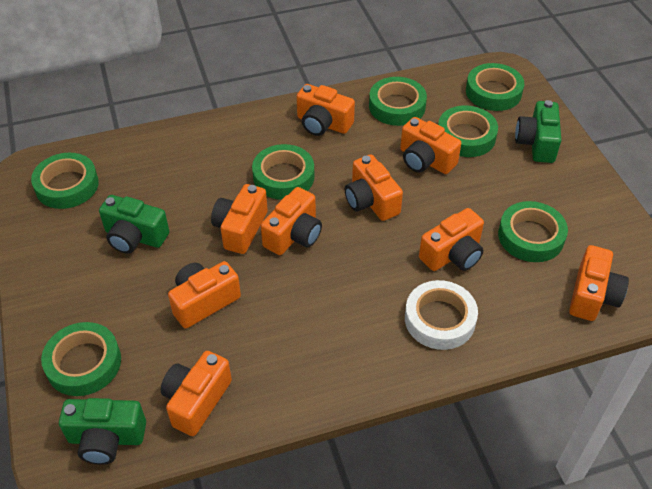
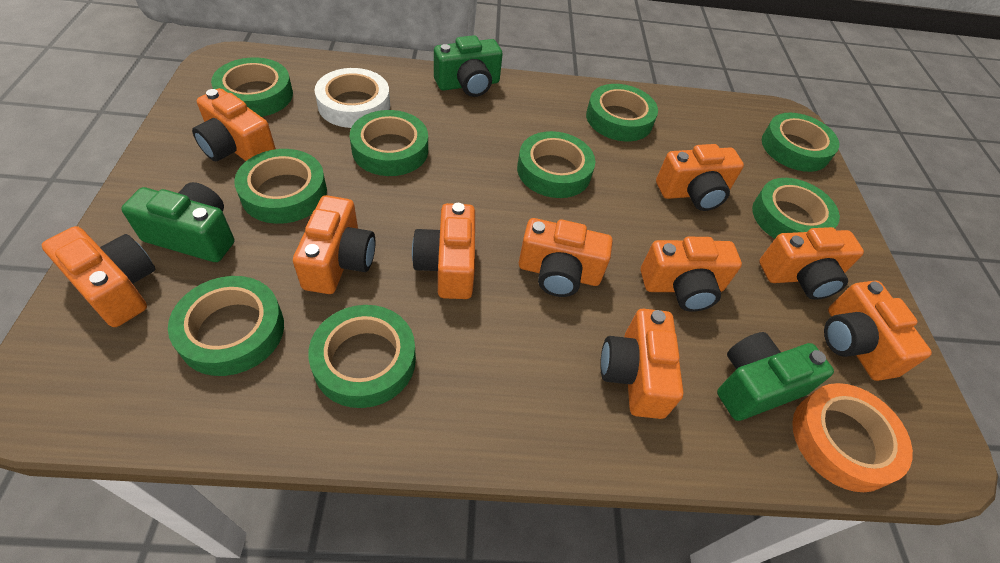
green tape: 7 -> 9
orange camera: 9 -> 10
orange tape: 0 -> 1

